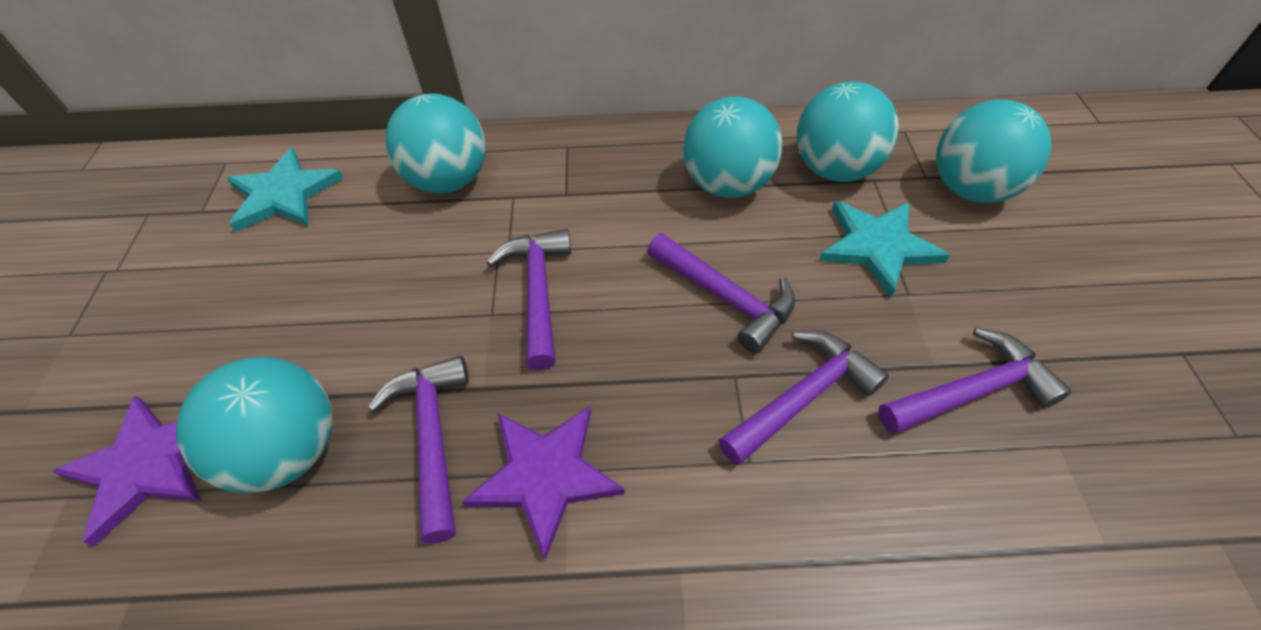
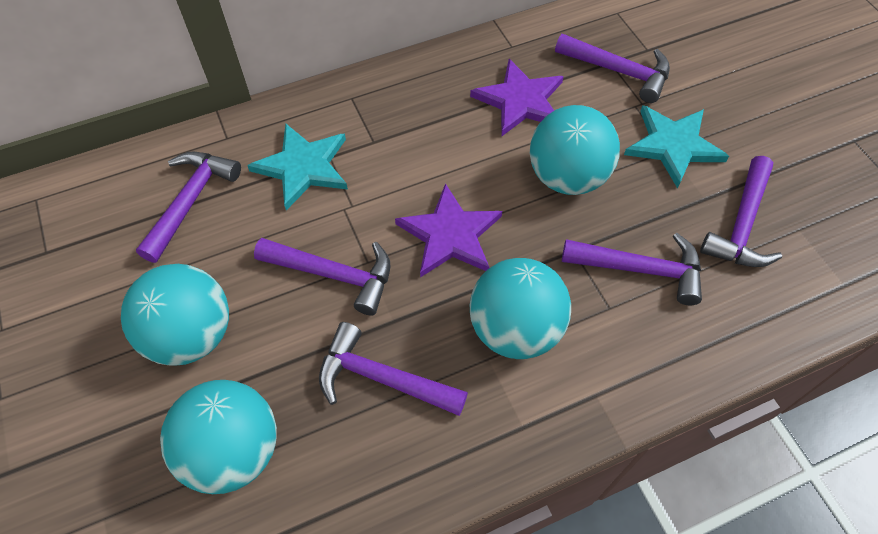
purple hammer: 5 -> 6
turquoise ball: 5 -> 4

